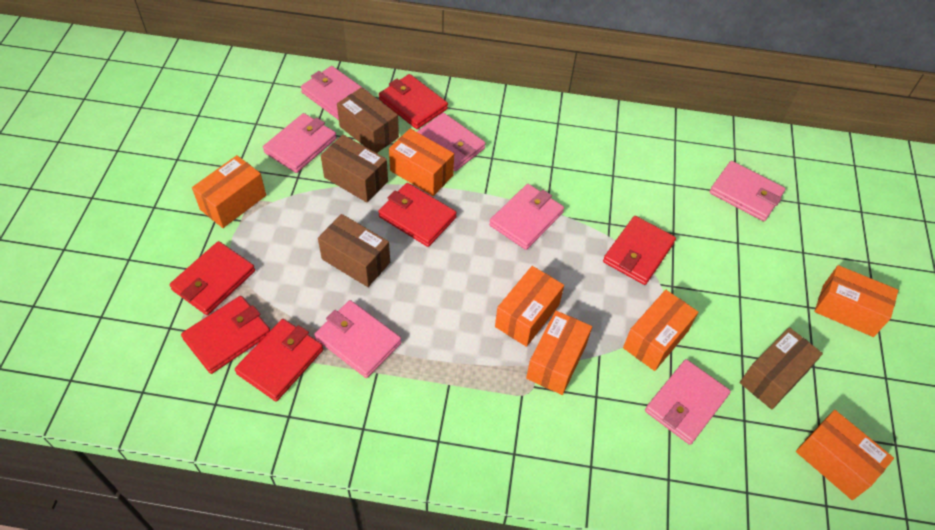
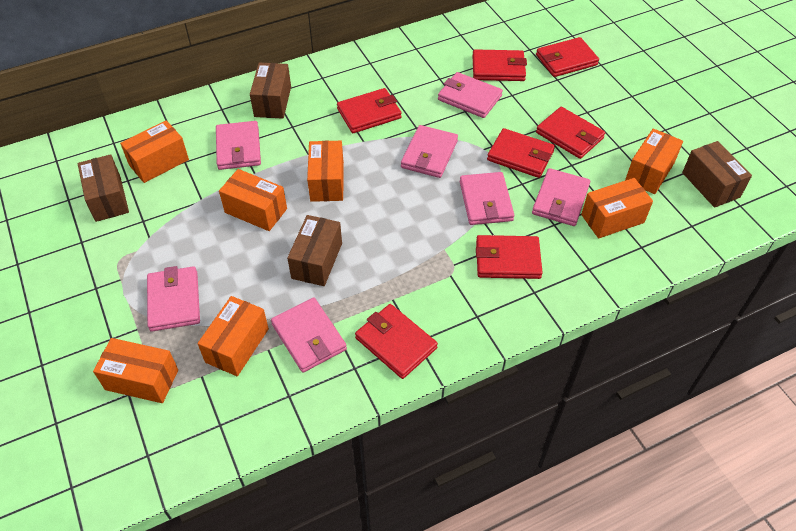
red wallet: 6 -> 7

